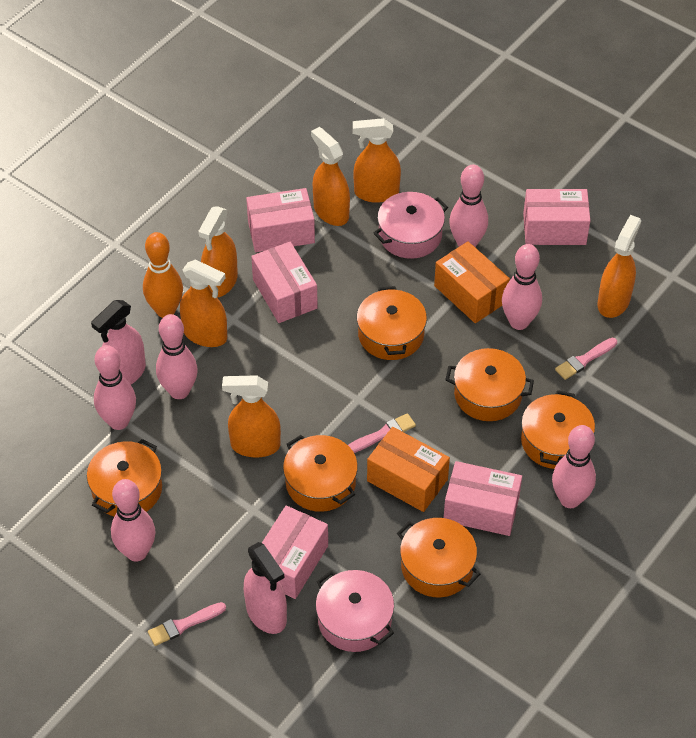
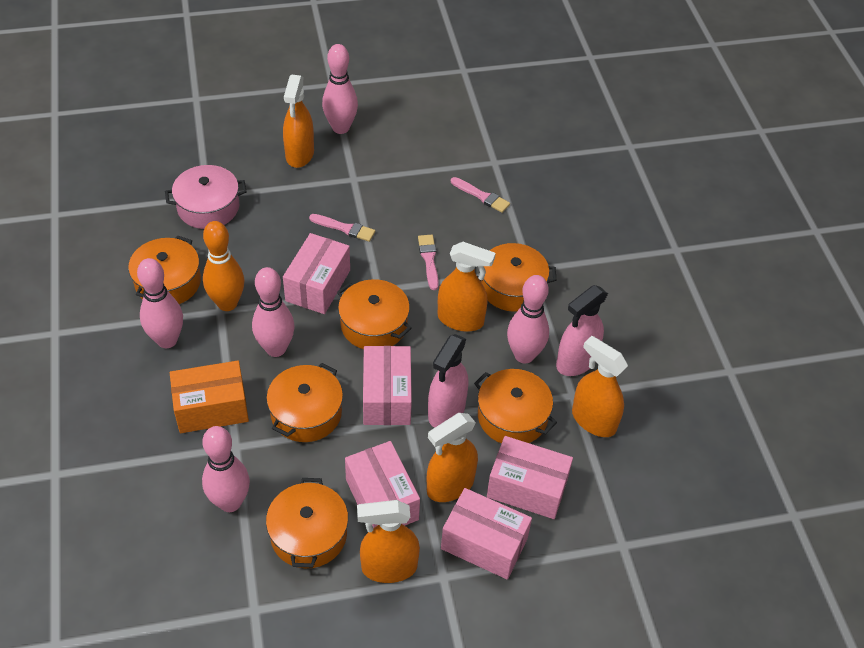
orange box: 2 -> 1
orange spray bottle: 6 -> 5
pink bowling pin: 6 -> 5
pink pot: 2 -> 1

